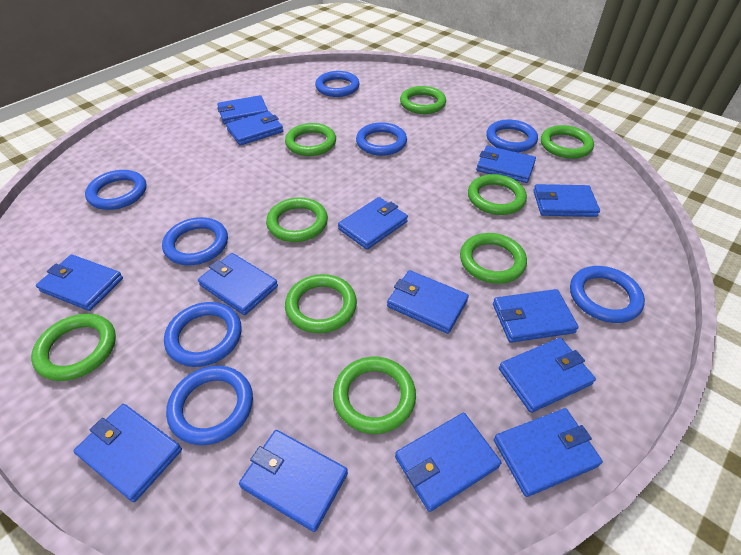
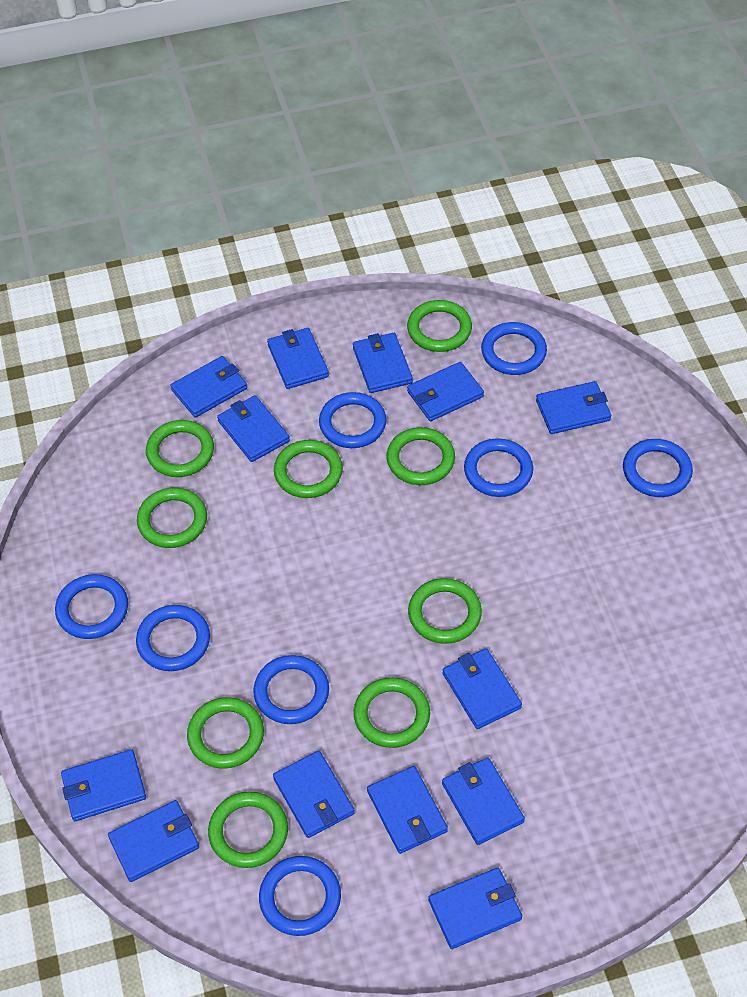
blue wallet: 14 -> 13

